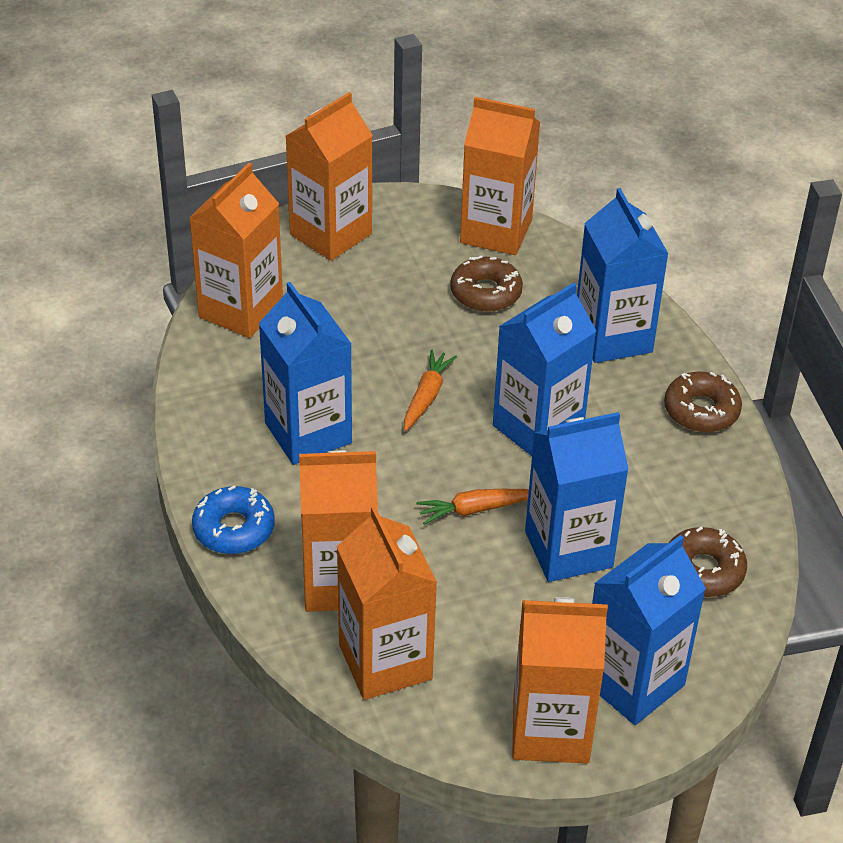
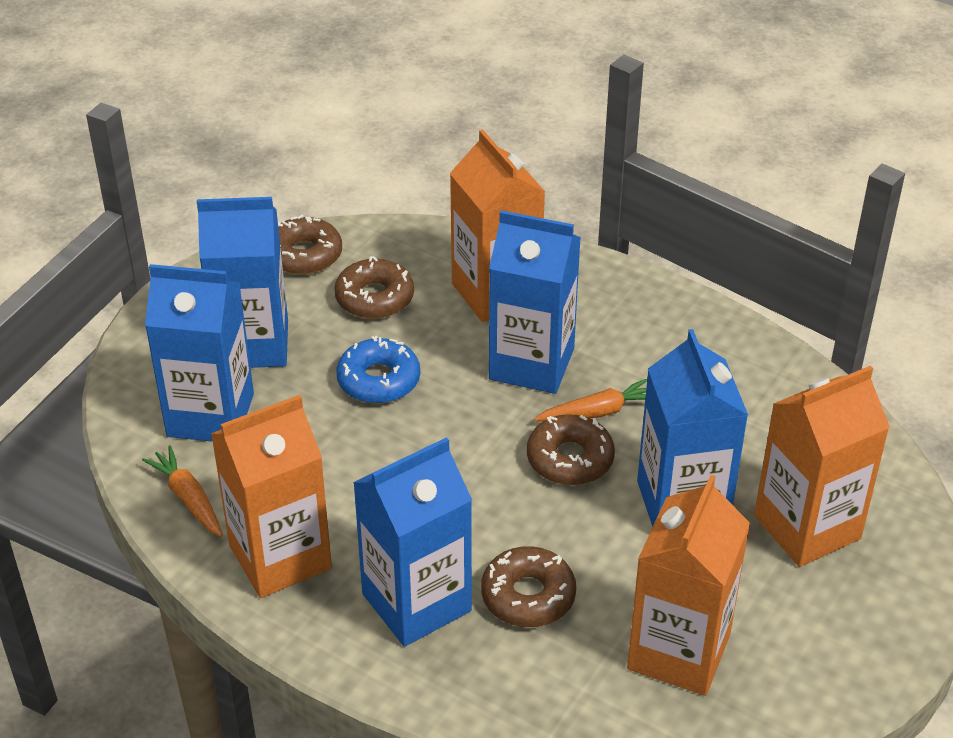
brown donut: 3 -> 4
orange carton: 6 -> 4

